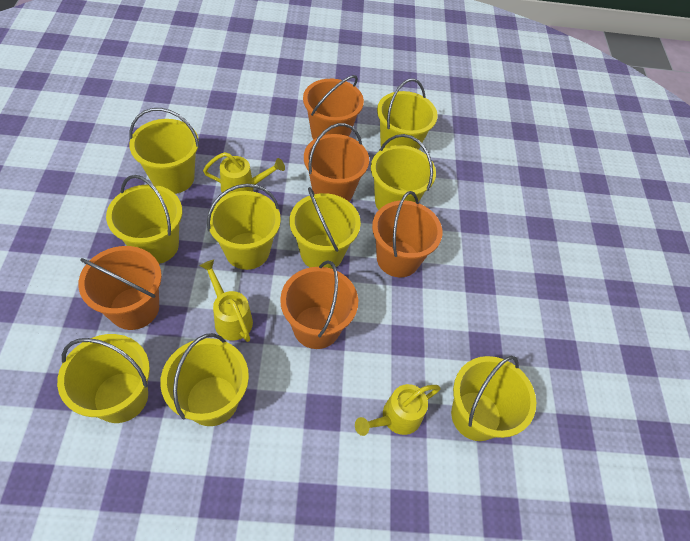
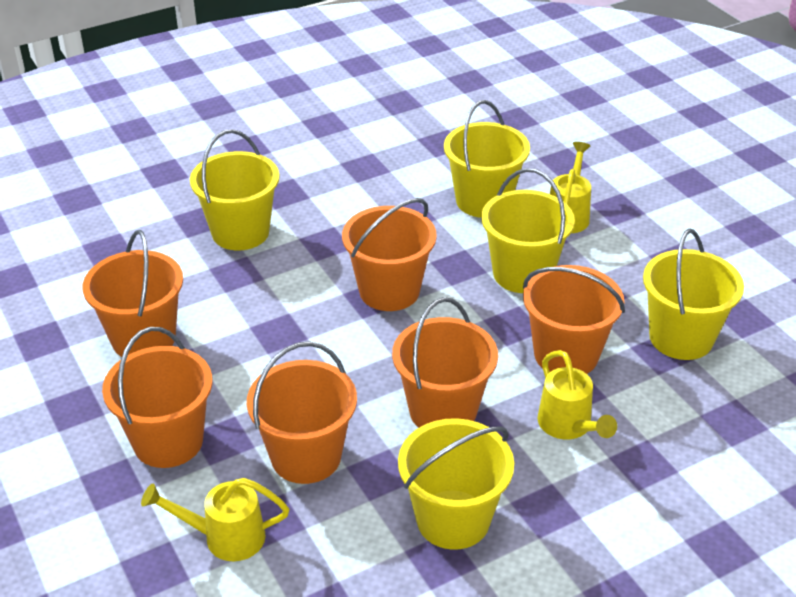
orange bucket: 5 -> 6
yellow bucket: 9 -> 5

